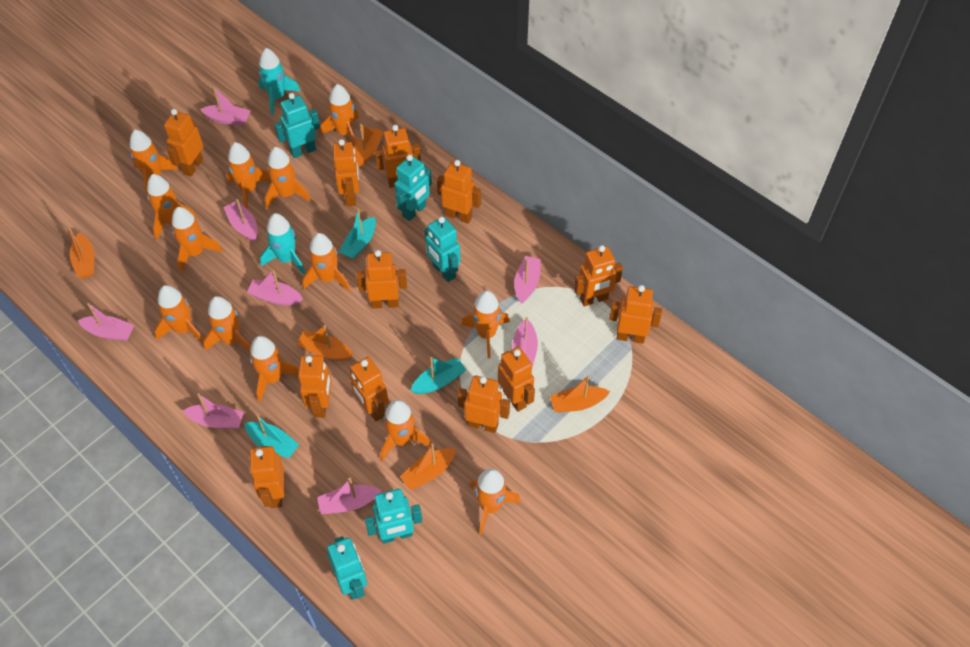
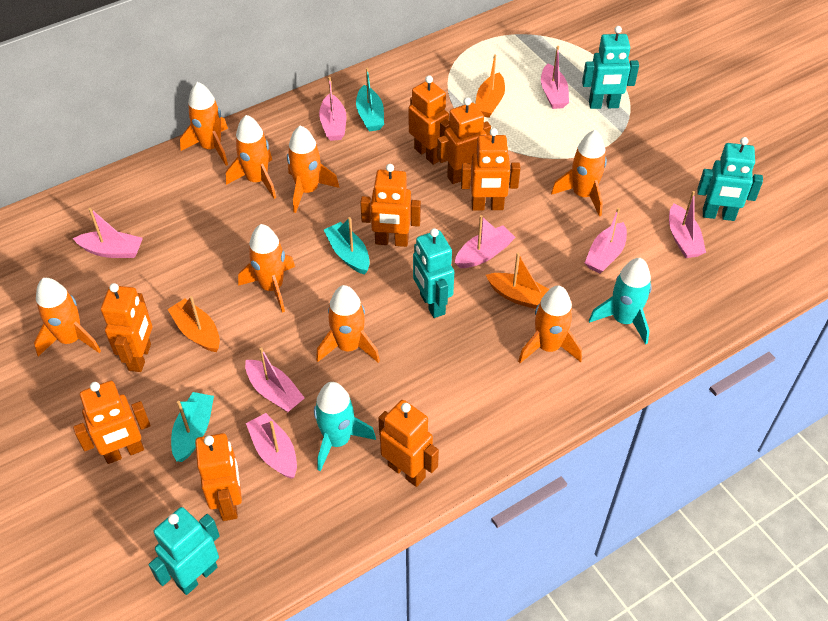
orange boat: 5 -> 3
orange robot: 12 -> 8
orange rocket: 13 -> 8
turquoise robot: 5 -> 4

